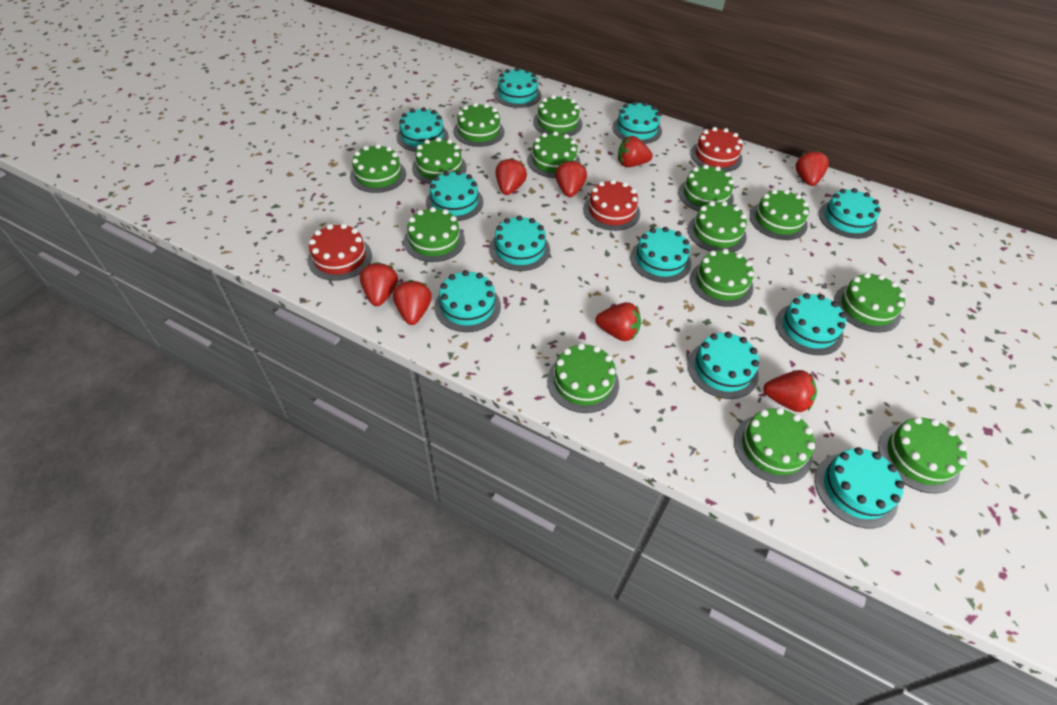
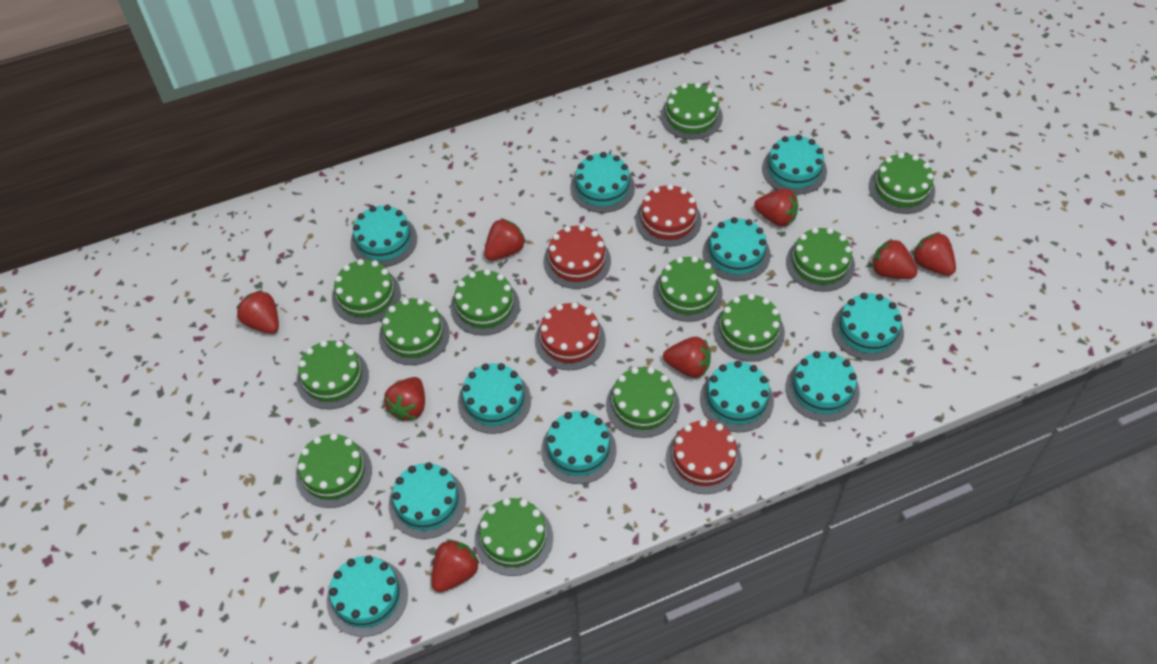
green cake: 14 -> 12
red cake: 3 -> 4

